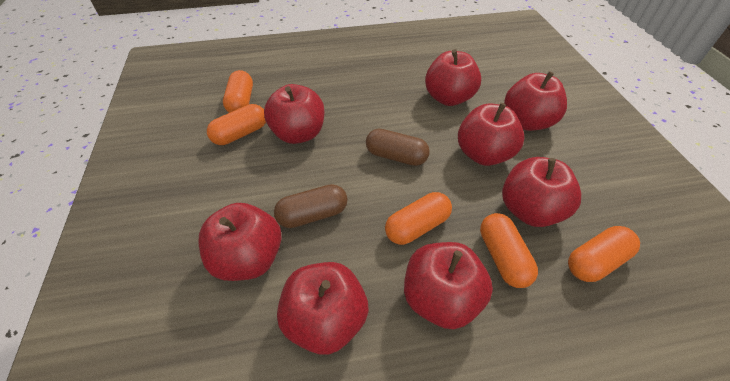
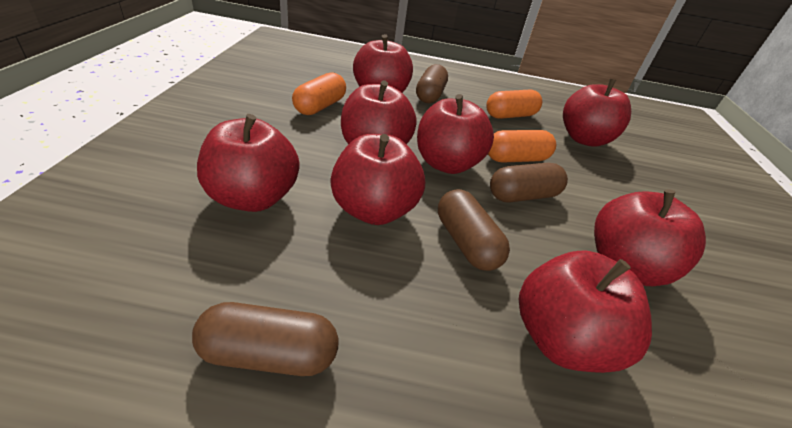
brown capsule: 2 -> 4
orange capsule: 5 -> 3

